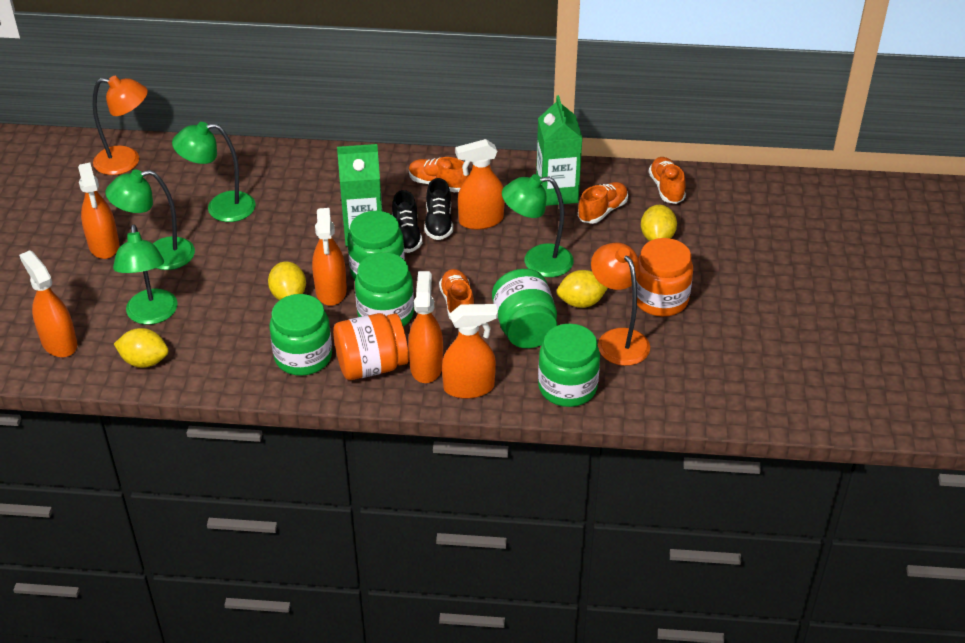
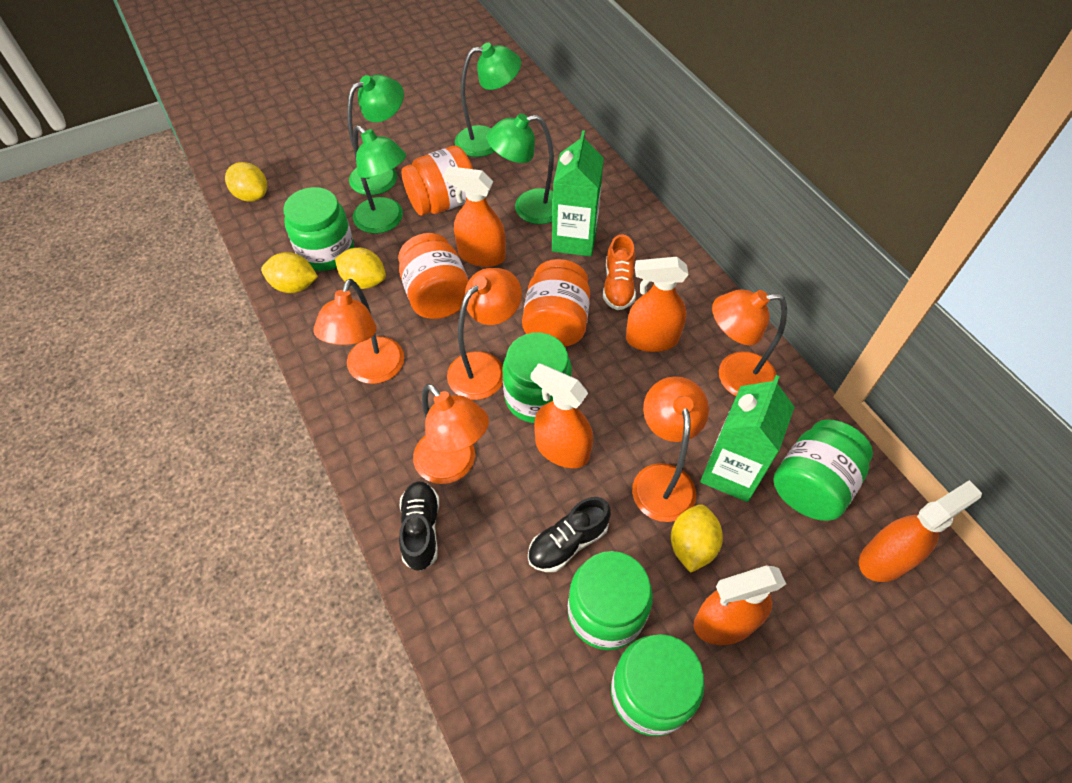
orange jar: 2 -> 3
orange lamp: 2 -> 5
orange shoe: 4 -> 1
orange spray bottle: 6 -> 5

